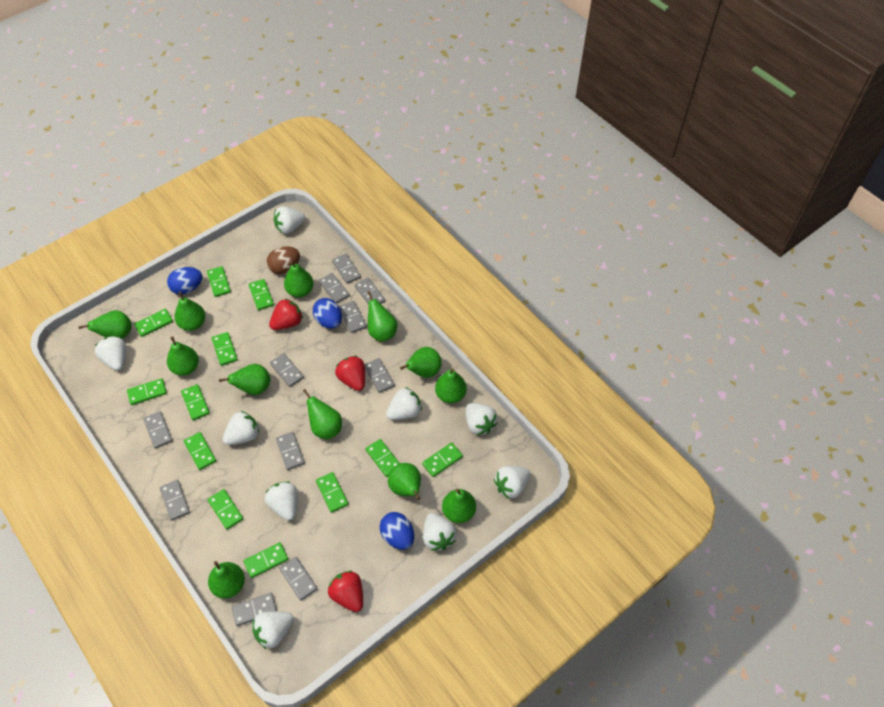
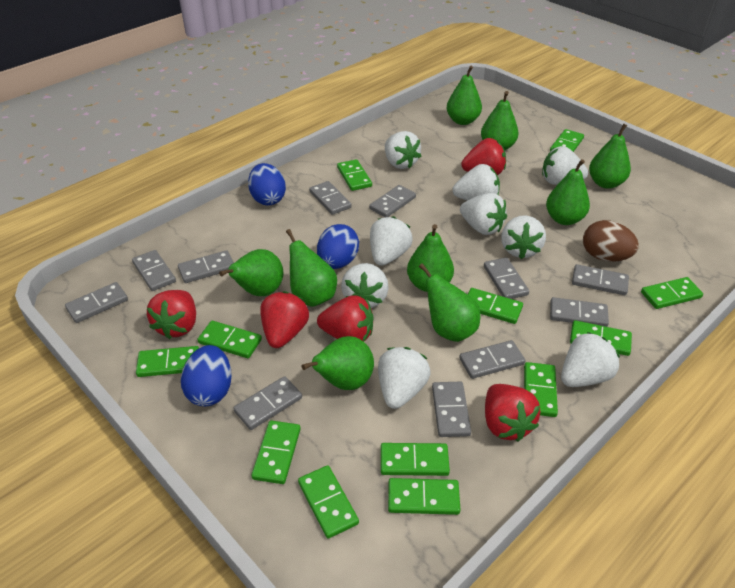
green pear: 12 -> 9
red strawberry: 3 -> 5

